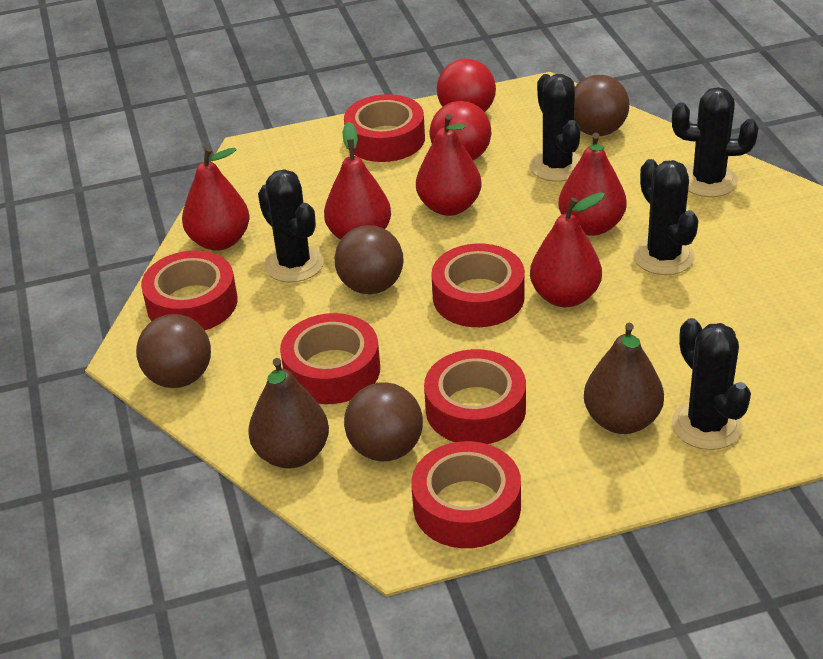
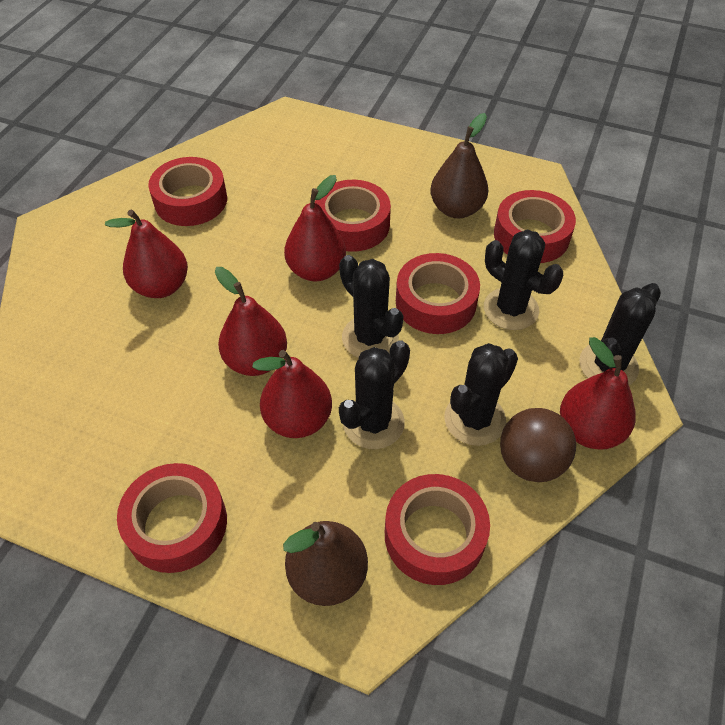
brown ball: 4 -> 1
red ball: 2 -> 0

